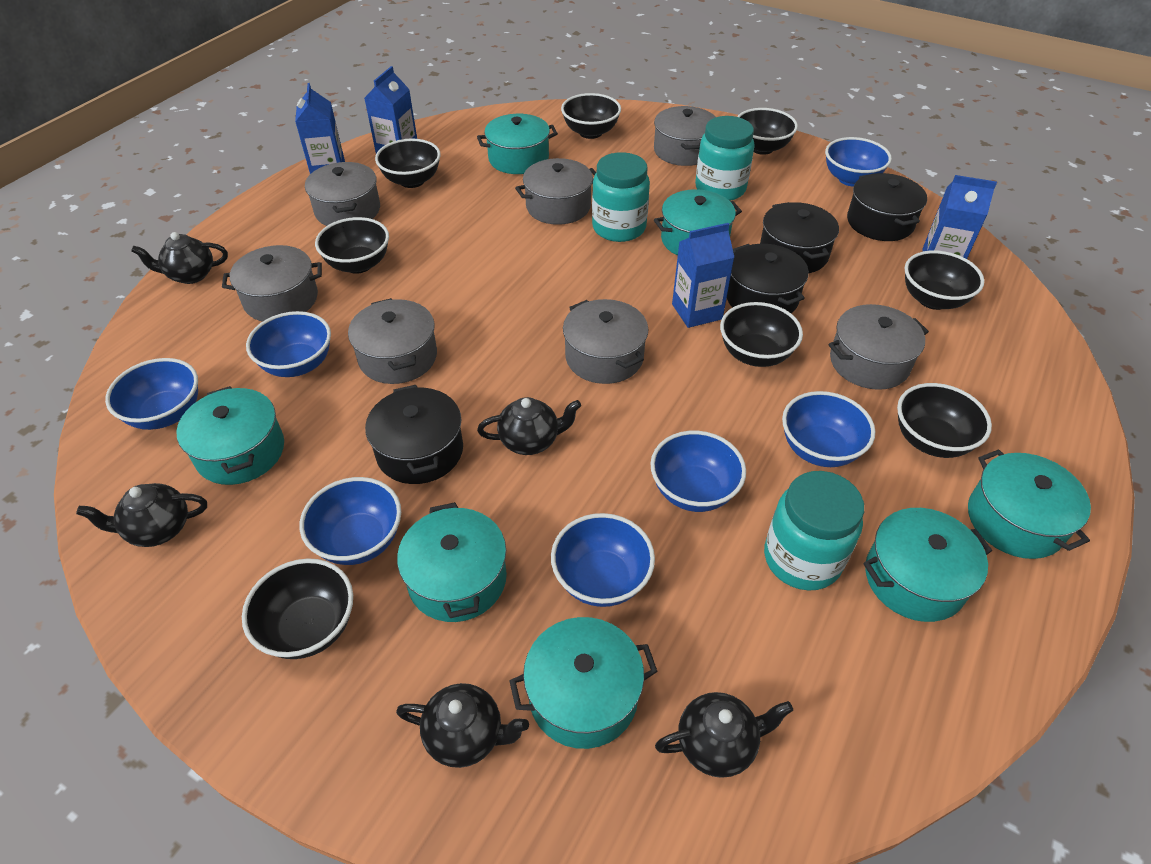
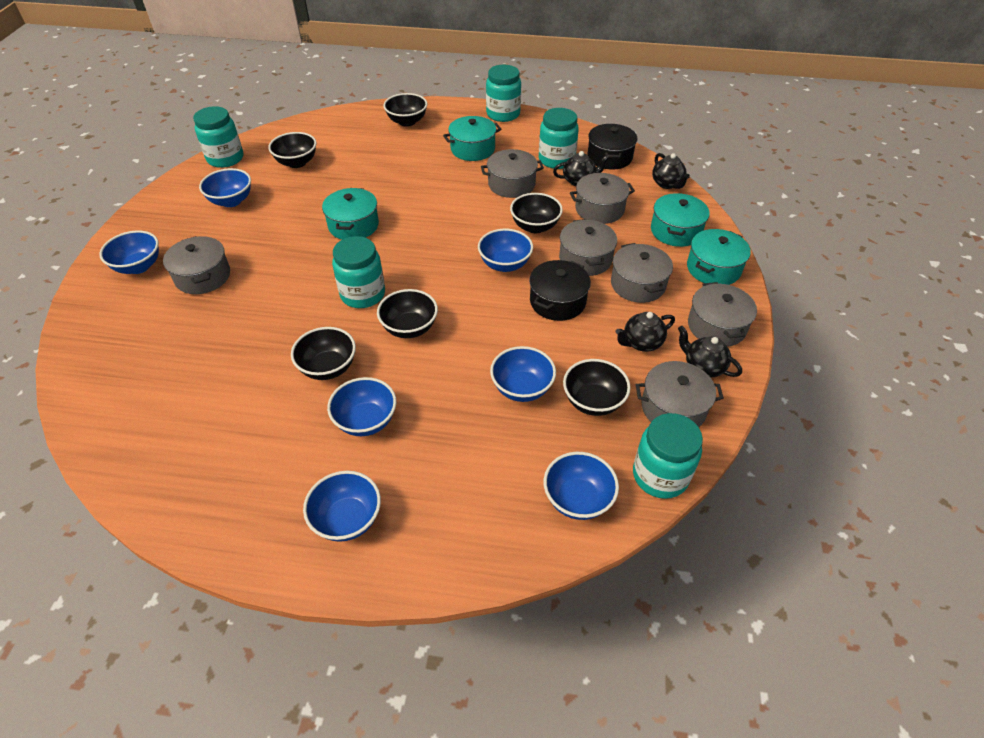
black bowl: 8 -> 6
black pot: 4 -> 2
black teapot: 5 -> 4
blue carton: 4 -> 0
turquoise jar: 3 -> 5
turquoise pot: 7 -> 4

